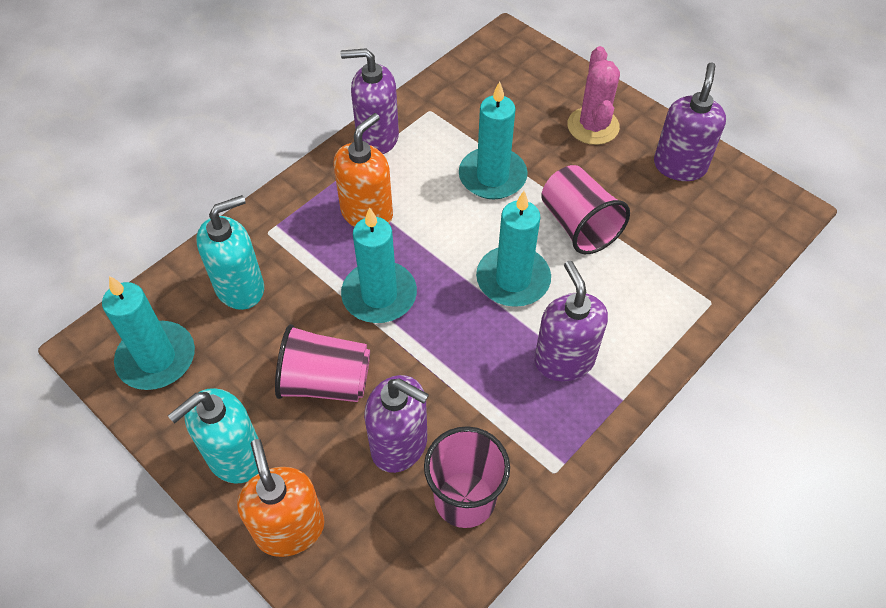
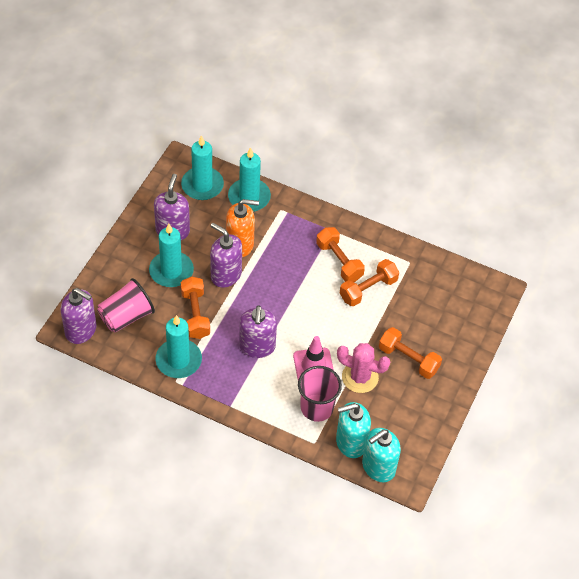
orange dumbbell: 0 -> 4
orange soap dispenser: 2 -> 1
pink cup: 3 -> 2
pink traffic cone: 0 -> 1

